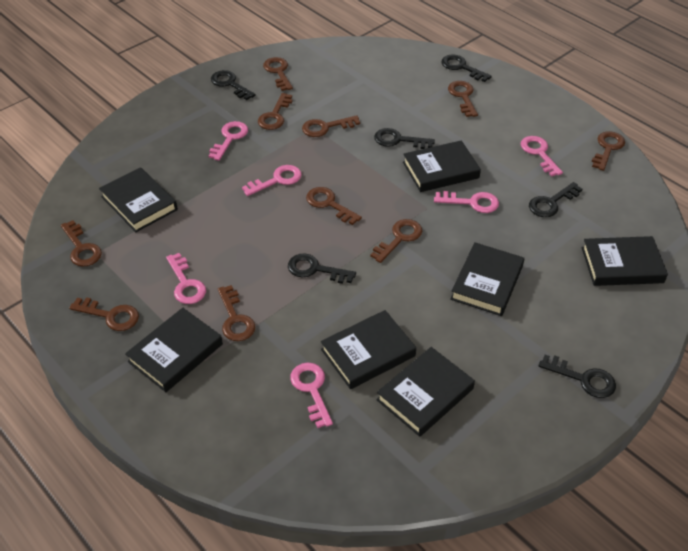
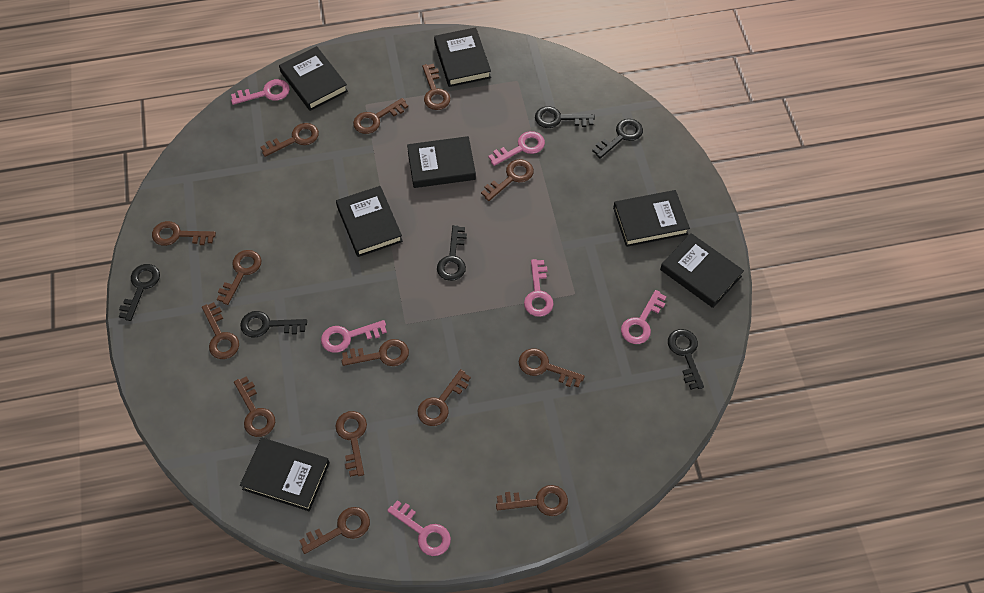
brown key: 10 -> 14

